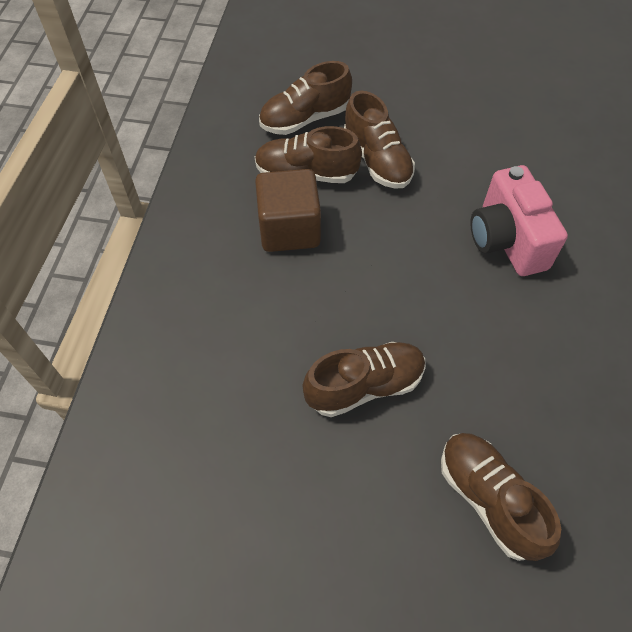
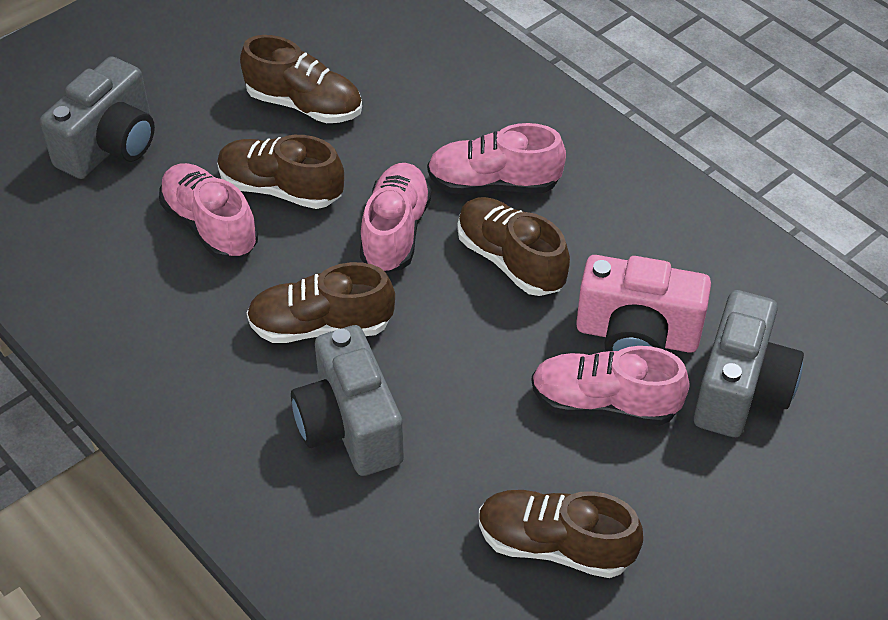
brown cube: 1 -> 0
grey camera: 0 -> 3
pink shoe: 0 -> 4

